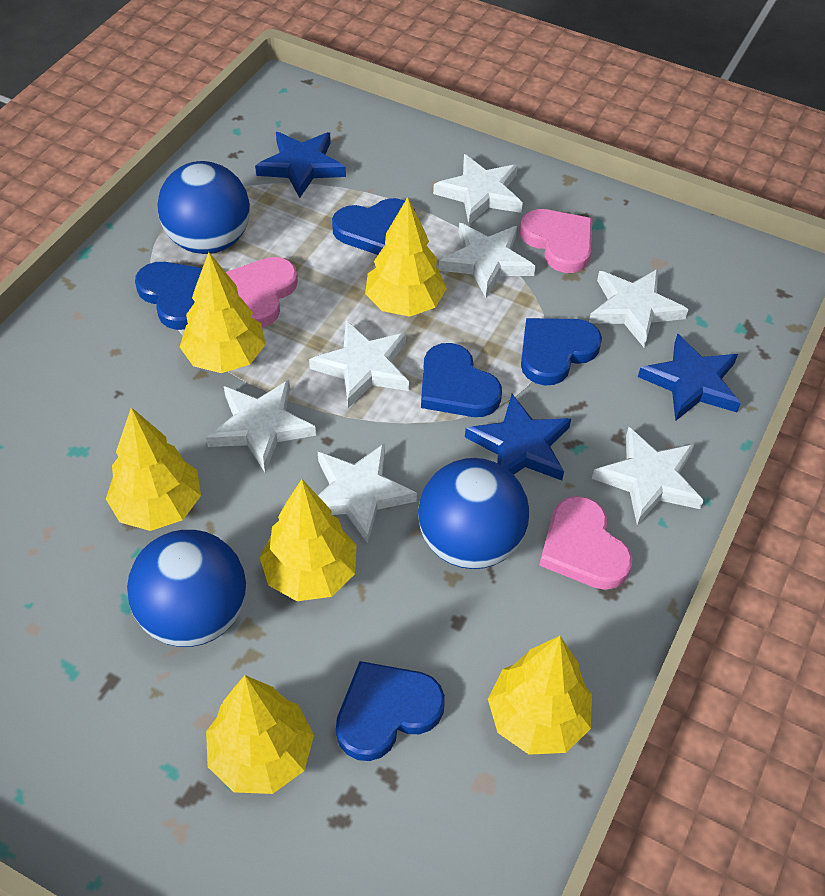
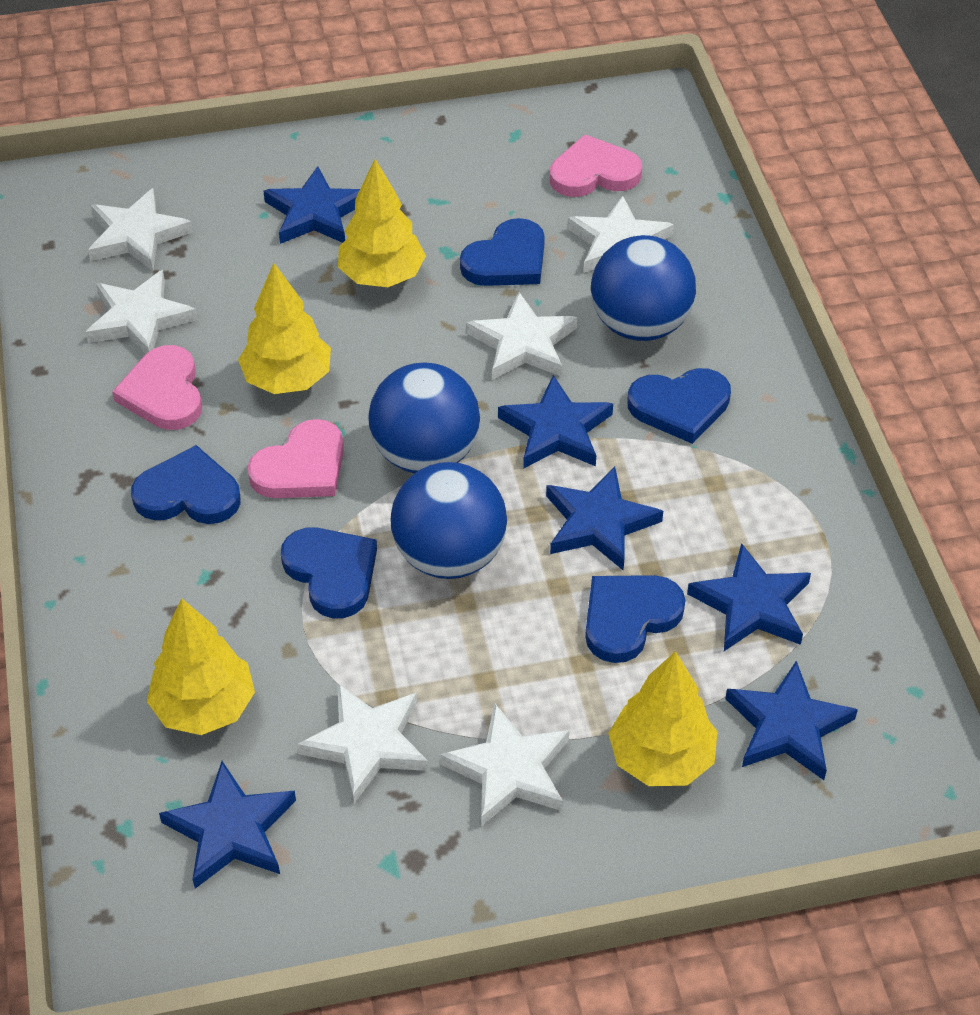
blue star: 3 -> 6
white star: 7 -> 6
yellow tree: 6 -> 4

